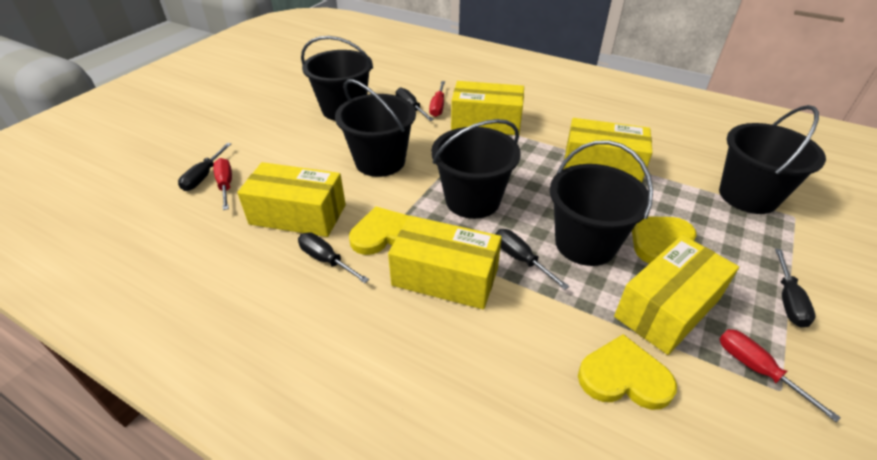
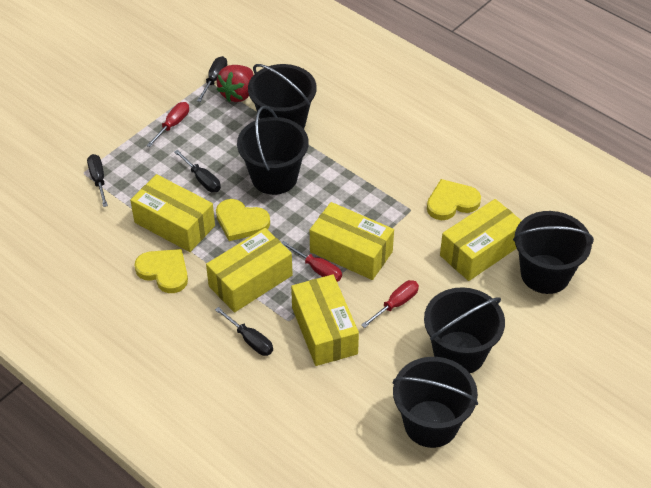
black screwdriver: 5 -> 4
red strawberry: 0 -> 1

